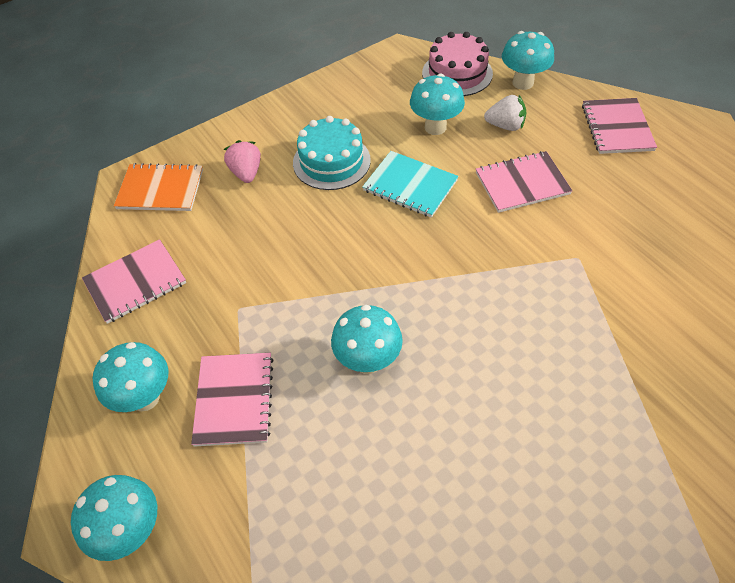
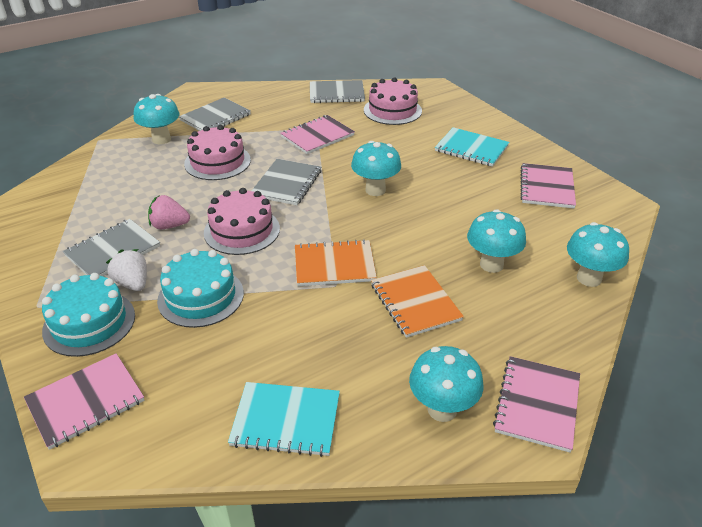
grey notebook: 0 -> 4
orange notebook: 1 -> 2
pink cake: 1 -> 3
turquoise cake: 1 -> 2
turquoise notebook: 1 -> 2

